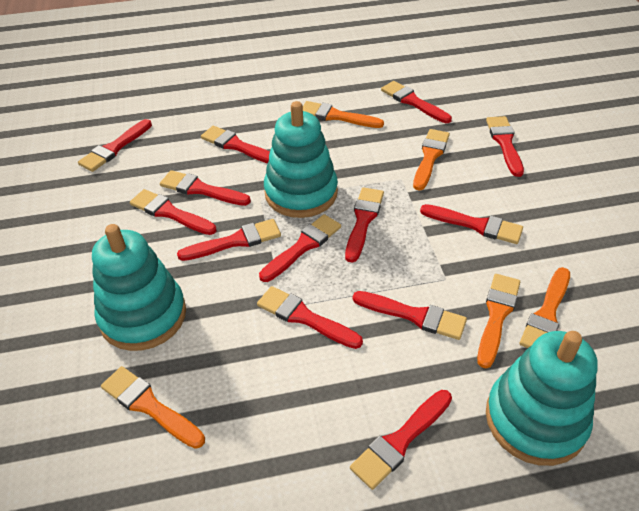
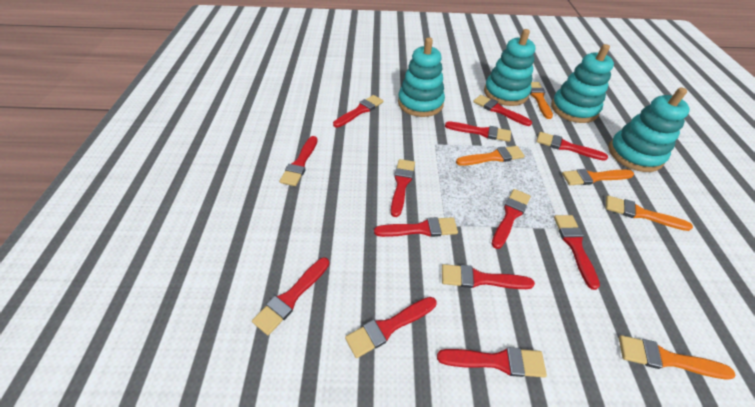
turquoise stacking toy: 3 -> 4

